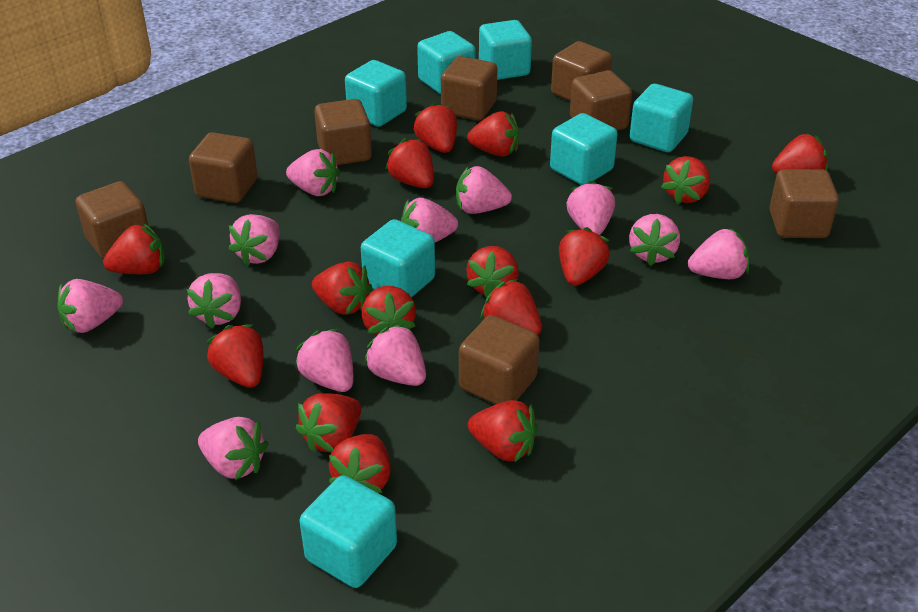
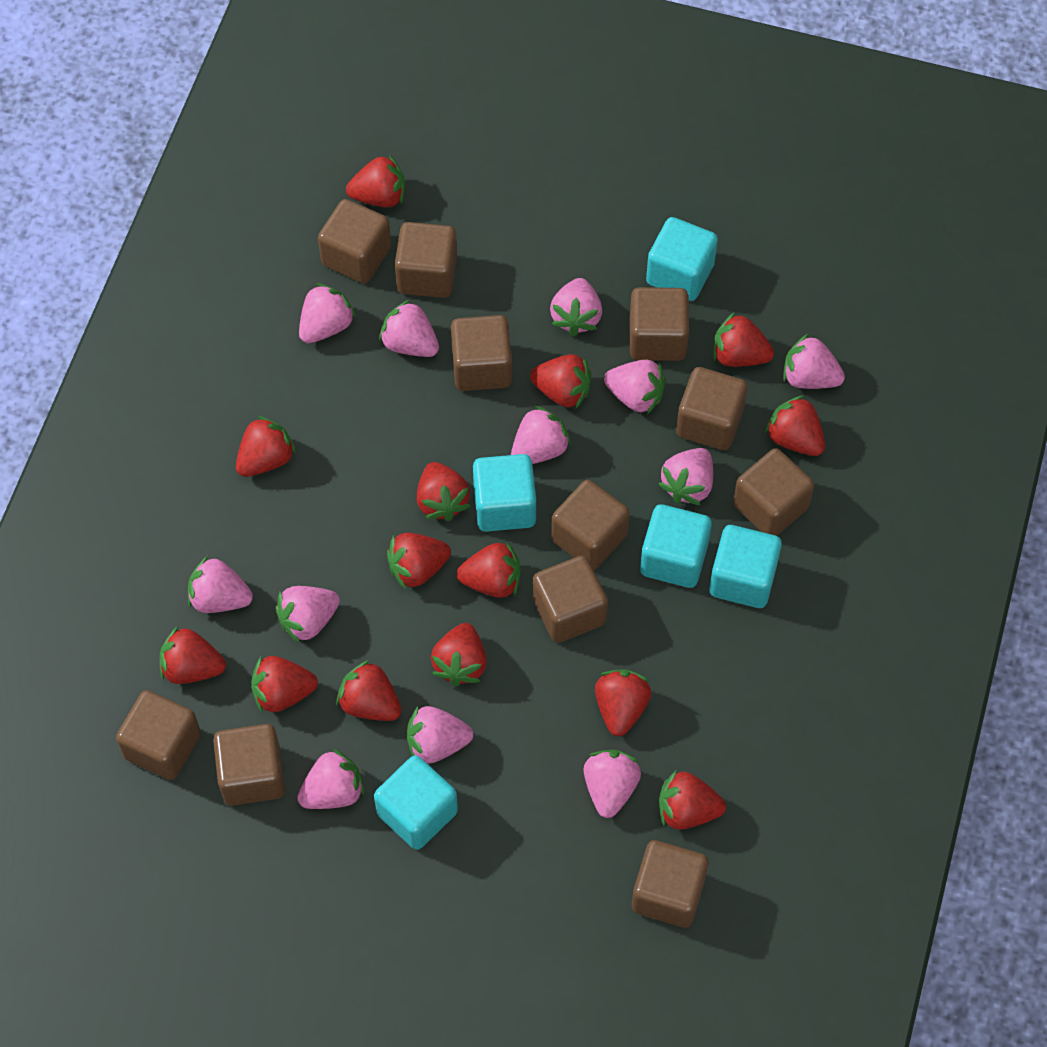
brown cube: 8 -> 11
red strawberry: 15 -> 14
turquoise cube: 7 -> 5

